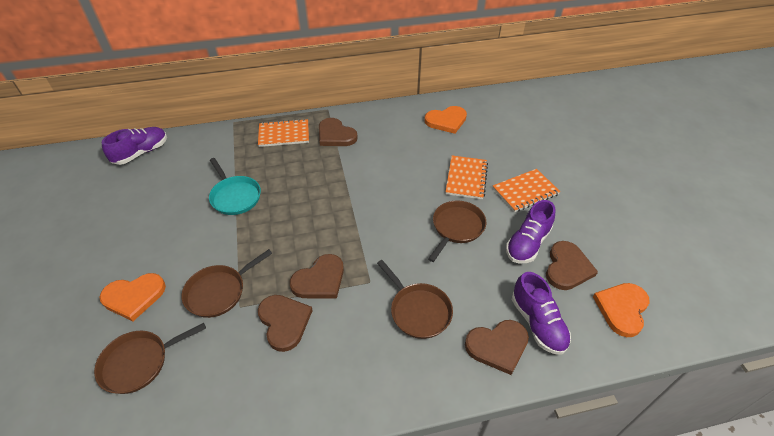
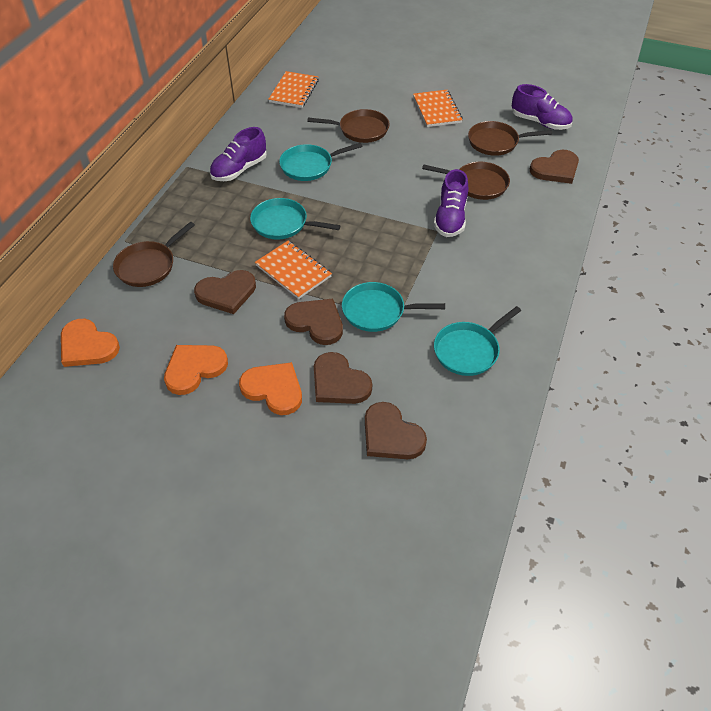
turquoise pan: 1 -> 4

